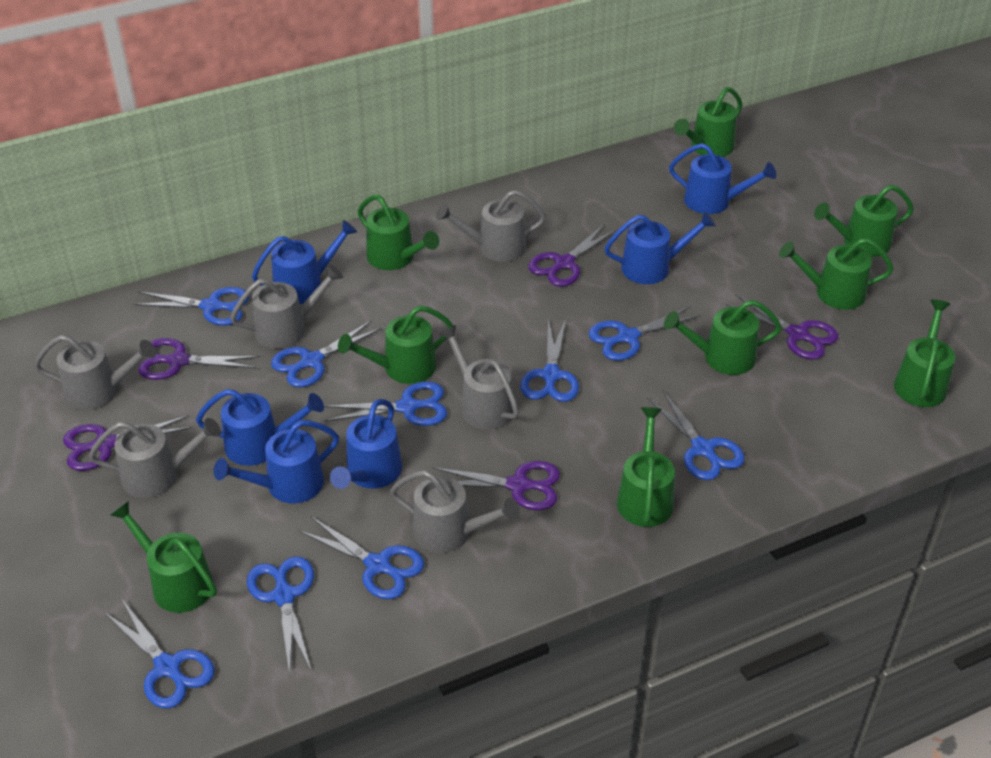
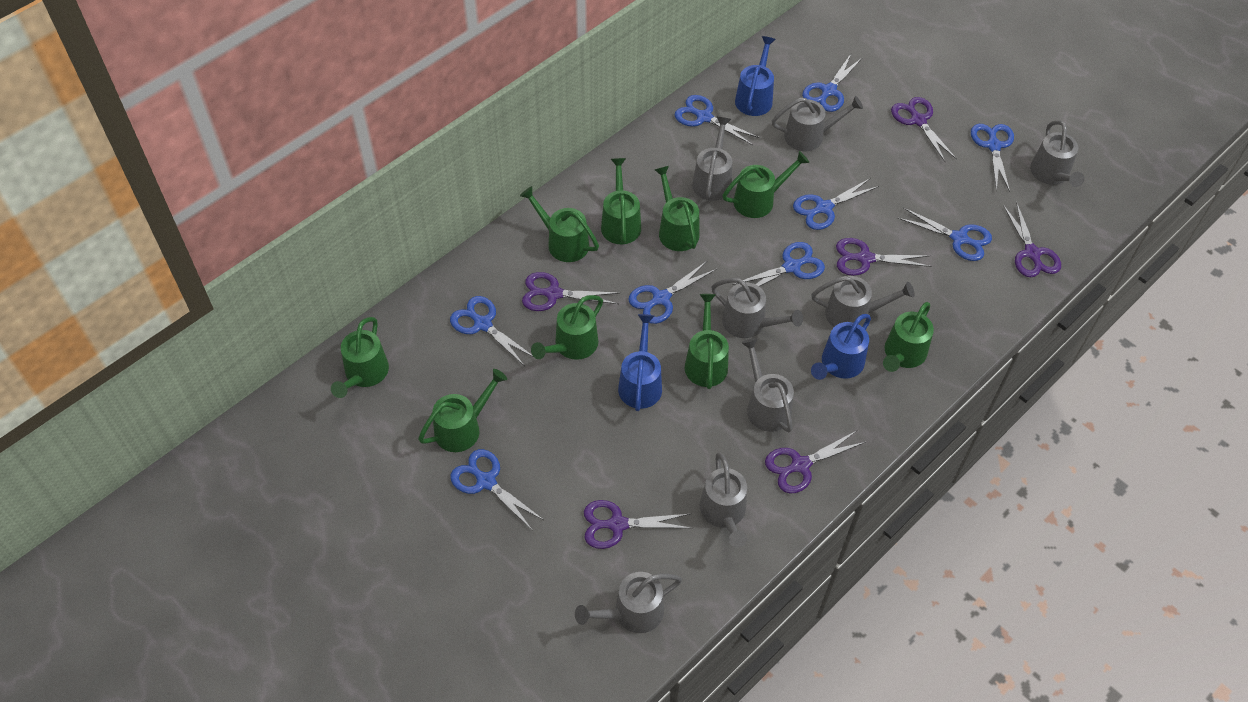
blue watering can: 6 -> 3
grey watering can: 6 -> 8
purple scissors: 5 -> 6

